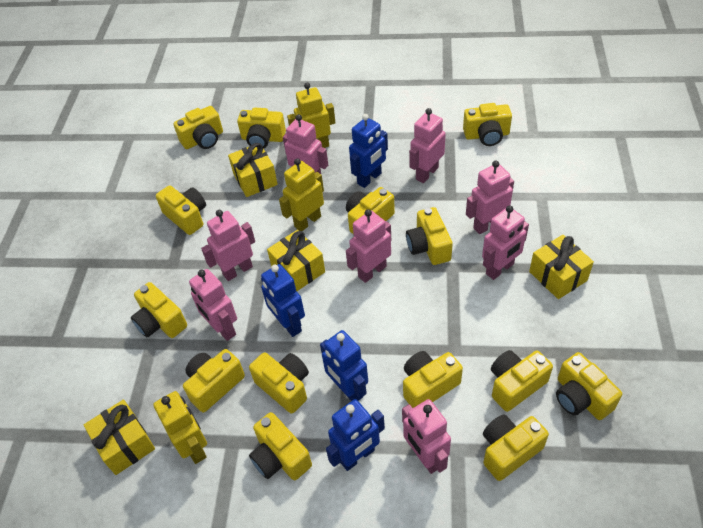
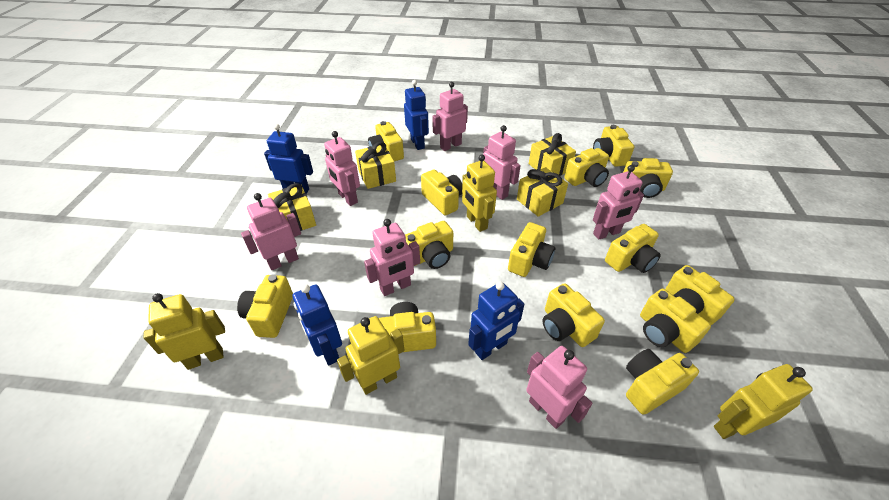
pink robot: 8 -> 7
yellow robot: 3 -> 4

